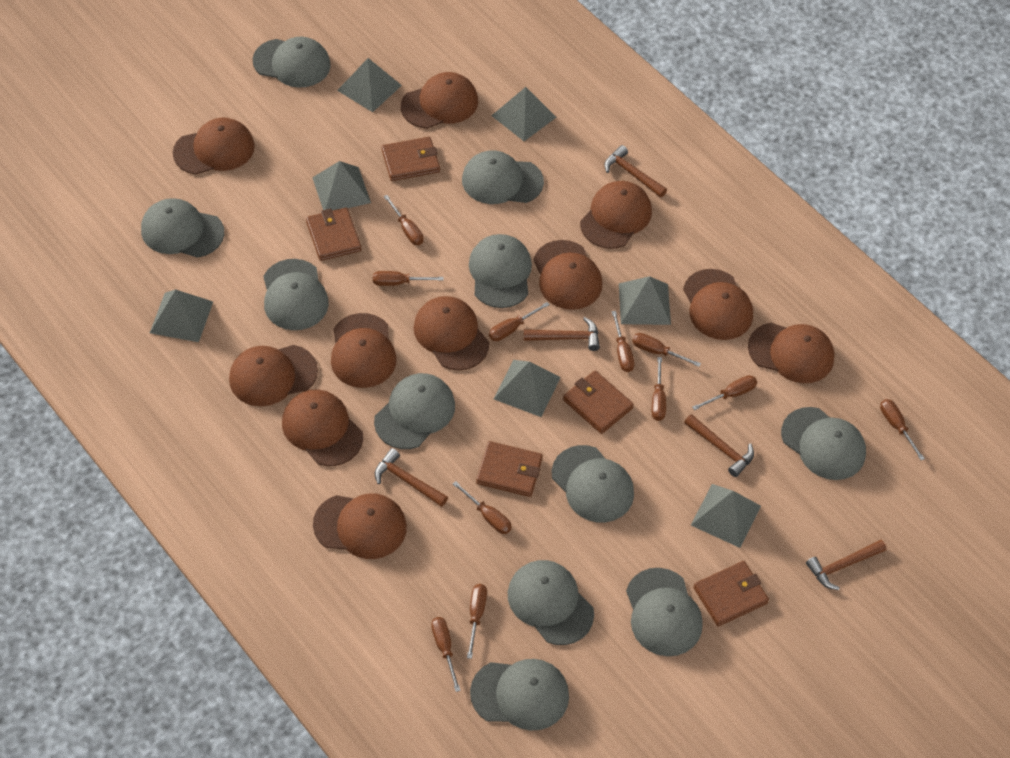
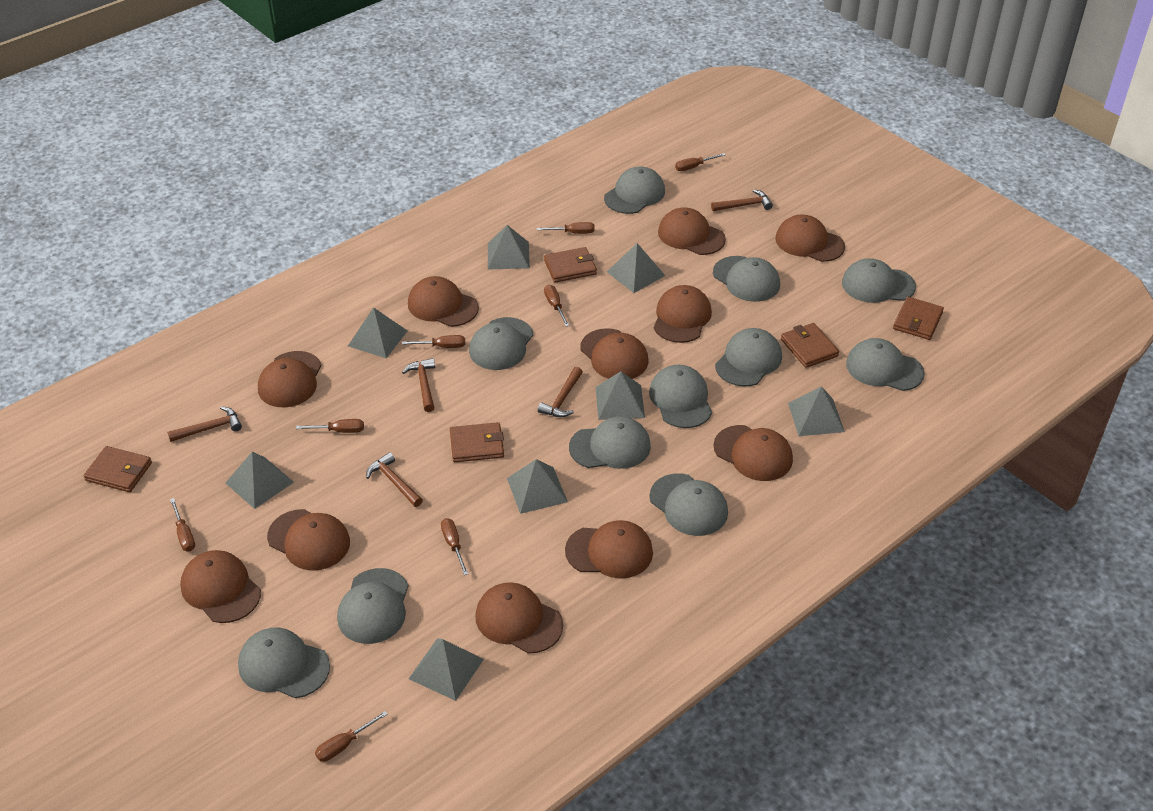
brown screwdriver: 11 -> 8
grey pyramid: 7 -> 8

